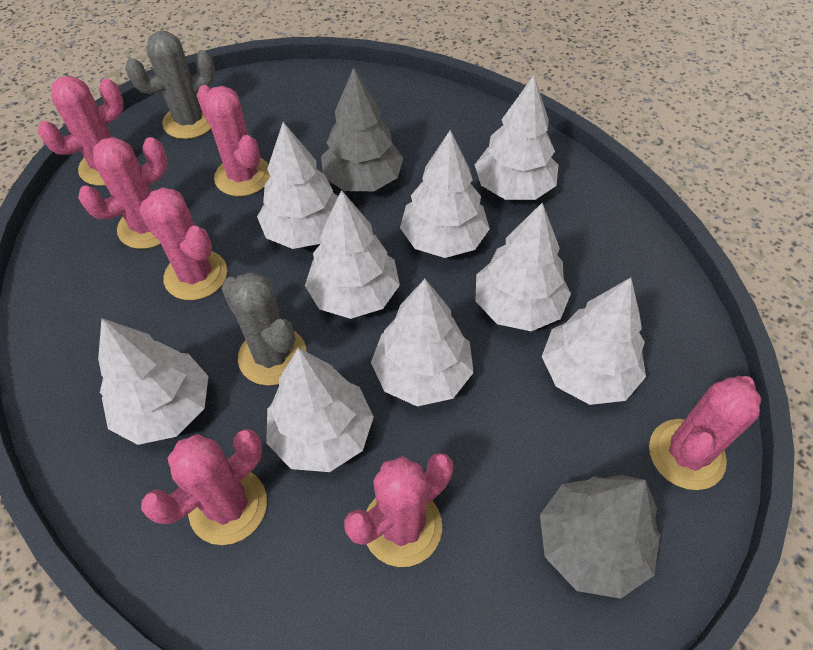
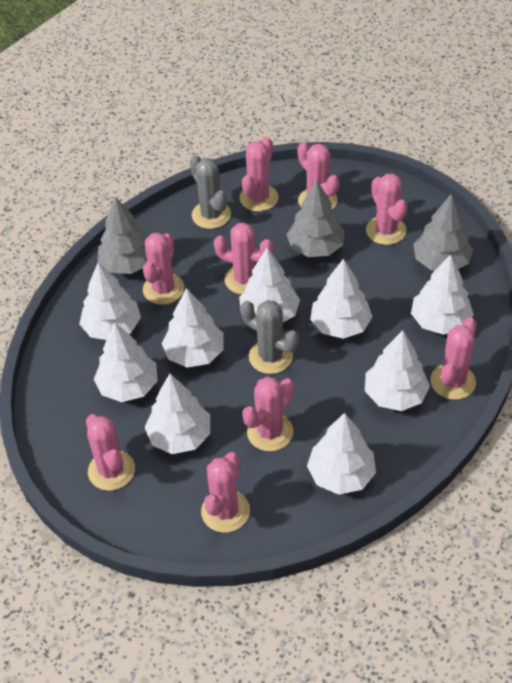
grey tree: 2 -> 3
pink cactus: 7 -> 9

